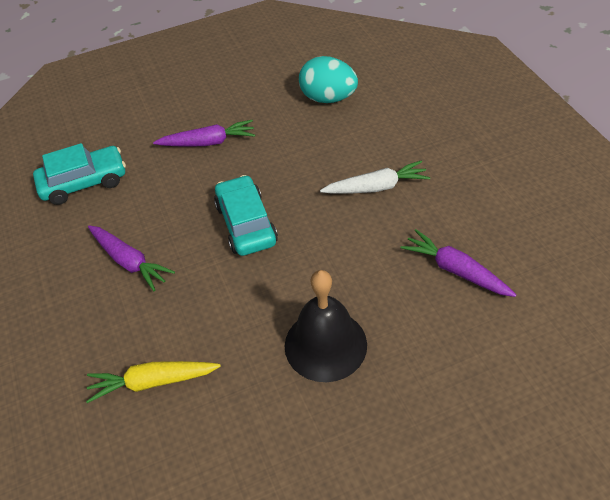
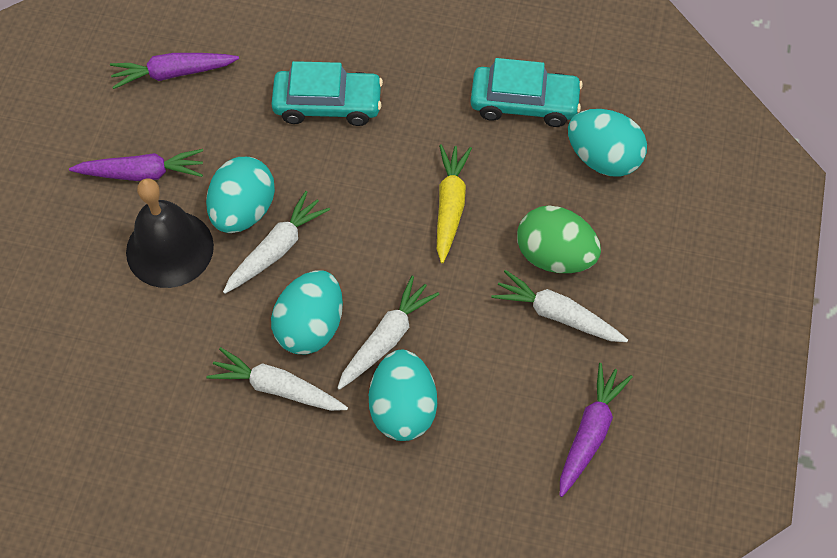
green egg: 0 -> 1
turquoise egg: 1 -> 4
white carrot: 1 -> 4

